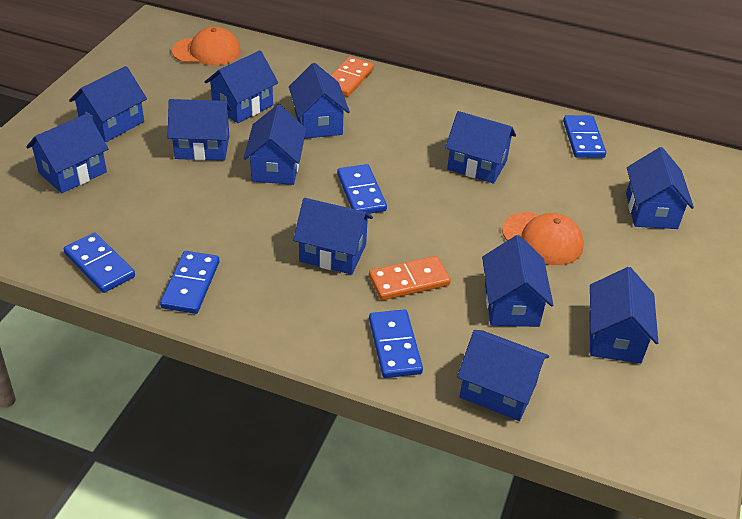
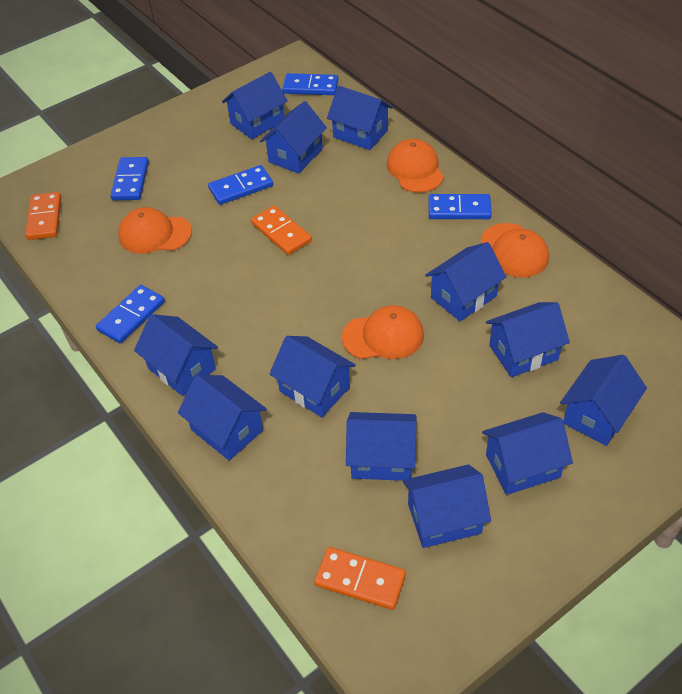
orange cap: 2 -> 4
orange domino: 2 -> 3

